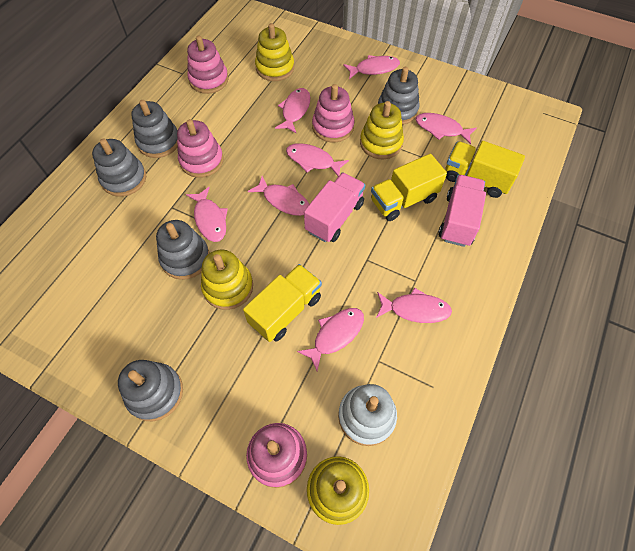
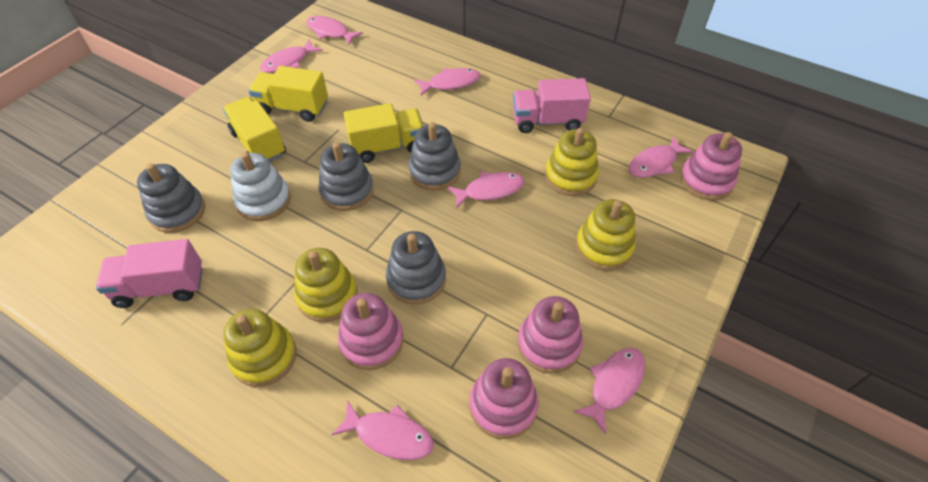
grey stacking toy: 5 -> 4
pink fish: 8 -> 7

